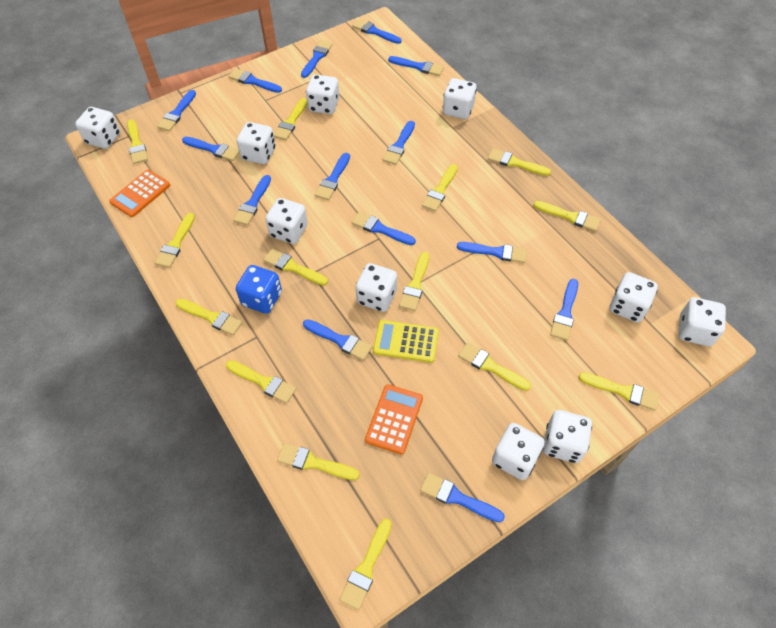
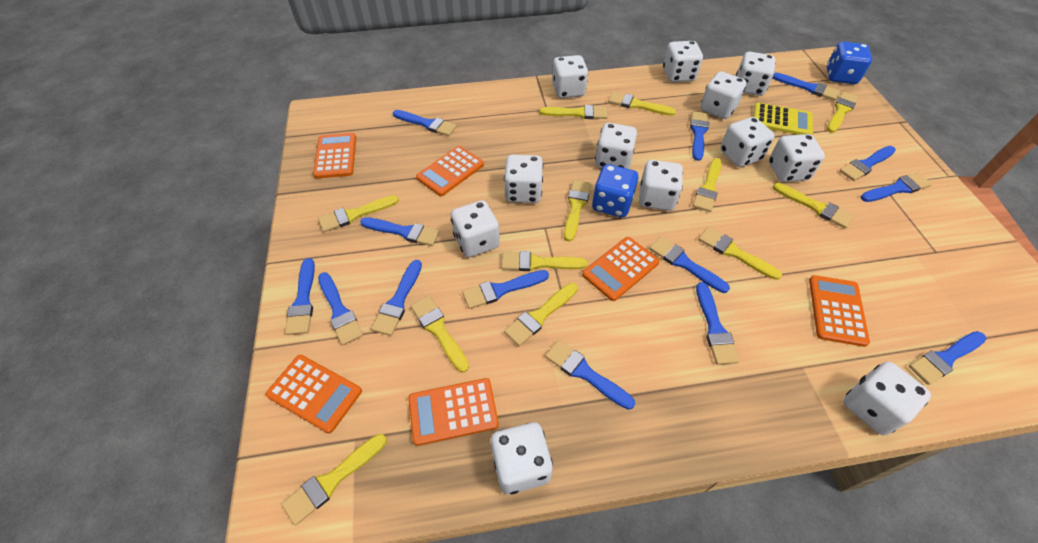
blue dice: 1 -> 2
orange calculator: 2 -> 6
white dice: 10 -> 12
yellow brush: 14 -> 12

